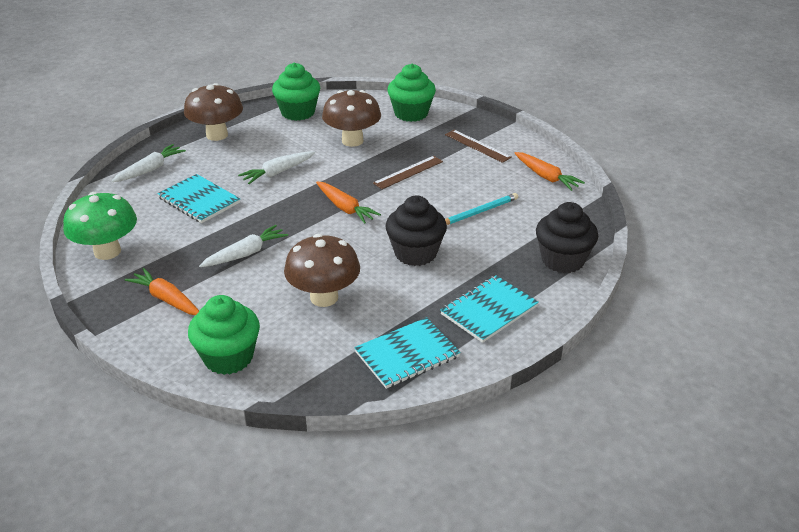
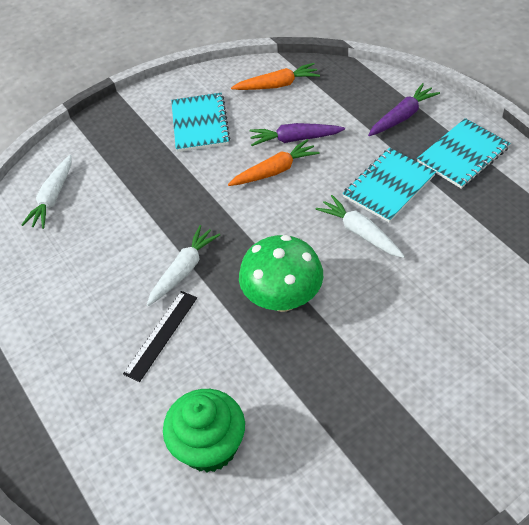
black cupcake: 2 -> 0
black ruler: 0 -> 1
brown mushroom: 3 -> 0
brown ruler: 2 -> 0
green cupcake: 3 -> 1
orange carrot: 3 -> 2
purple carrot: 0 -> 2
turquoise pencil: 1 -> 0

